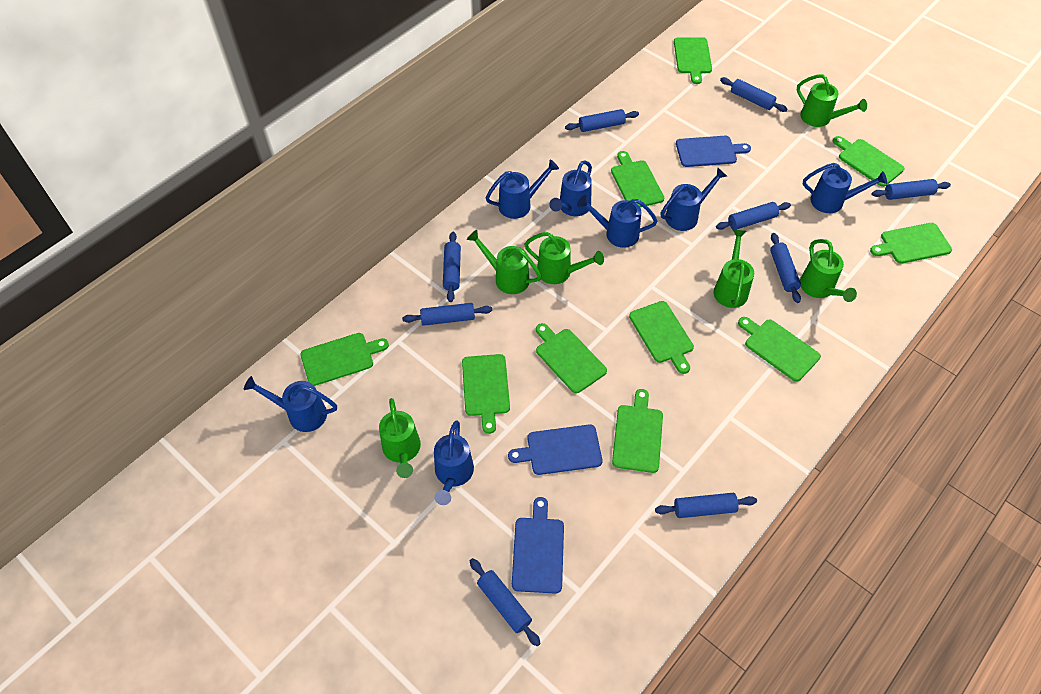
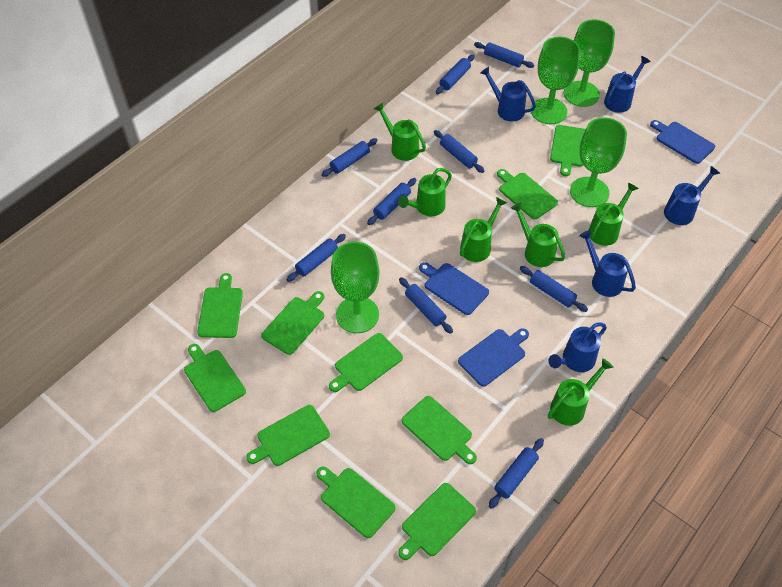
blue watering can: 7 -> 5
green goblet: 0 -> 4

